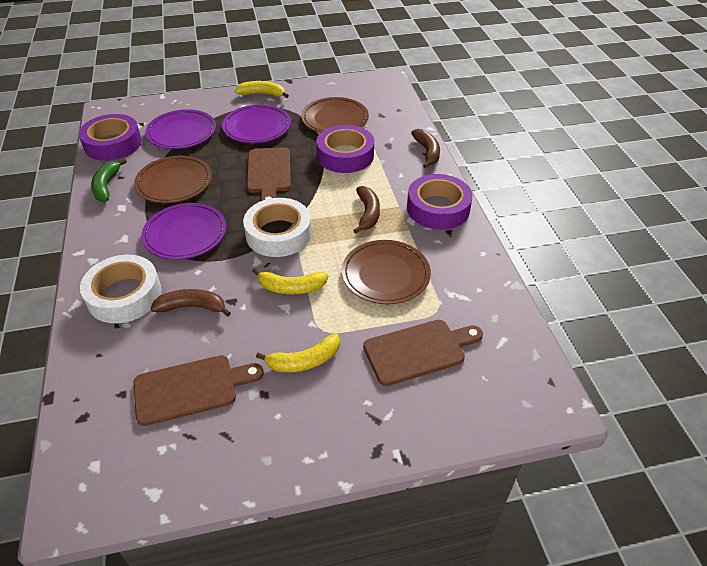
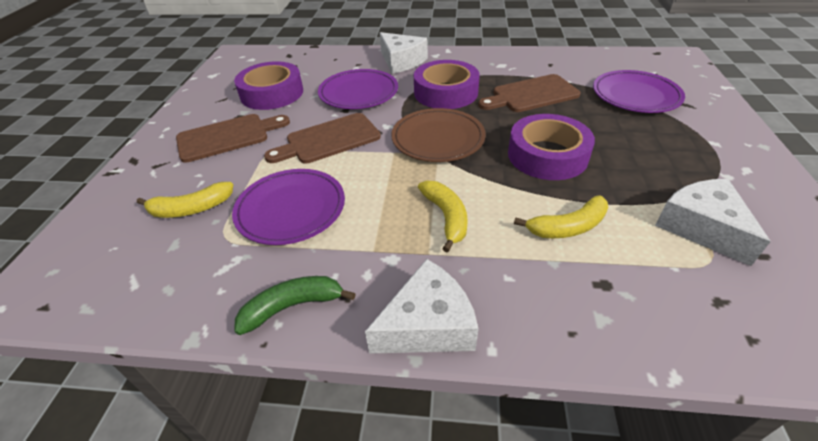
brown banana: 3 -> 0
brown plate: 3 -> 1
white cheese: 0 -> 3
white tape: 2 -> 0

